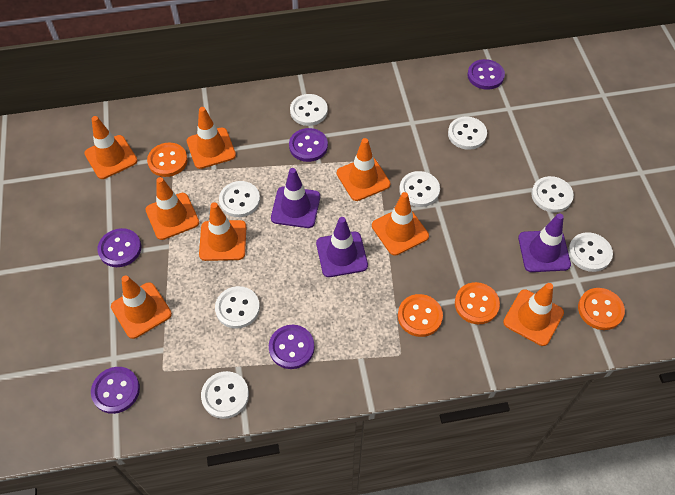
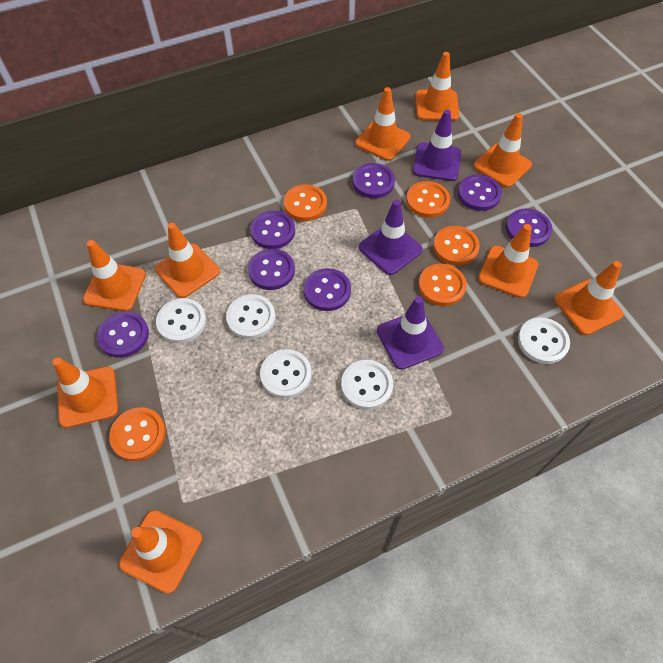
orange button: 4 -> 5
orange traffic cone: 8 -> 9
purple button: 5 -> 7
white button: 8 -> 5

